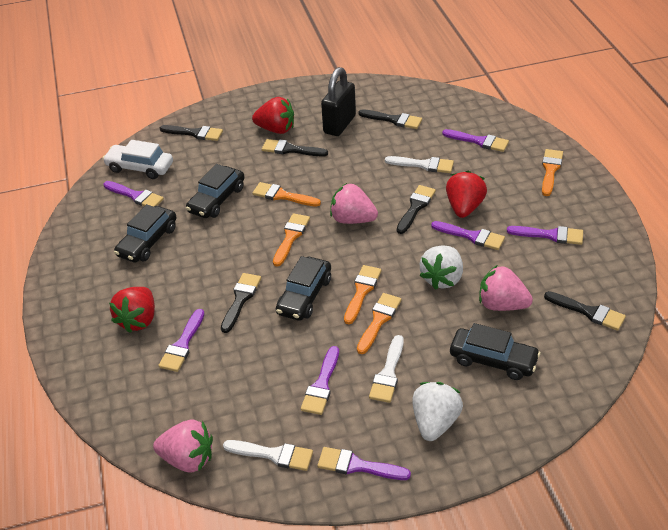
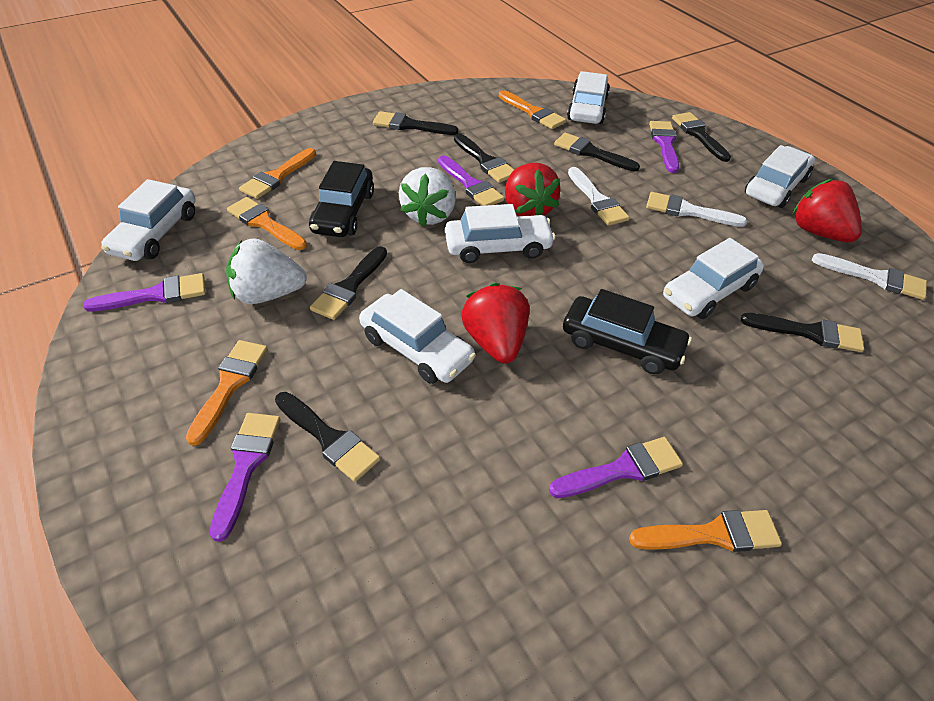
black brush: 6 -> 7
black car: 4 -> 2
black padlock: 1 -> 0
pink strawberry: 3 -> 0
purple brush: 7 -> 5
white car: 1 -> 6

